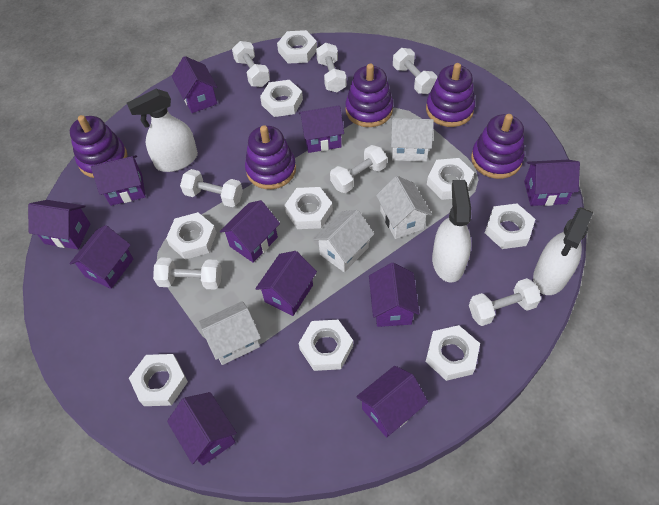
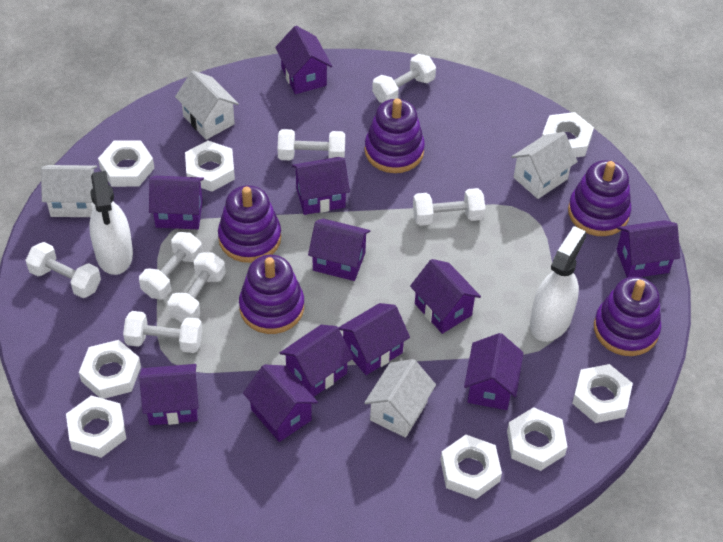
white nut: 9 -> 8
white spray bottle: 3 -> 2

